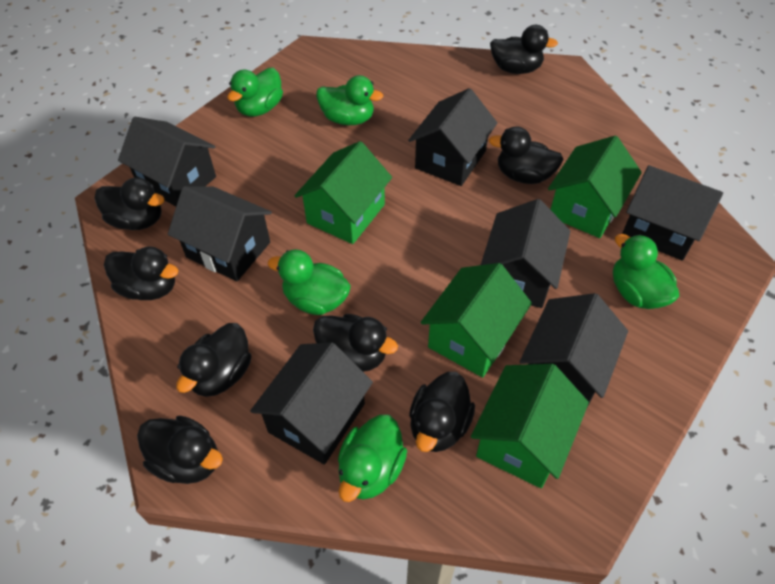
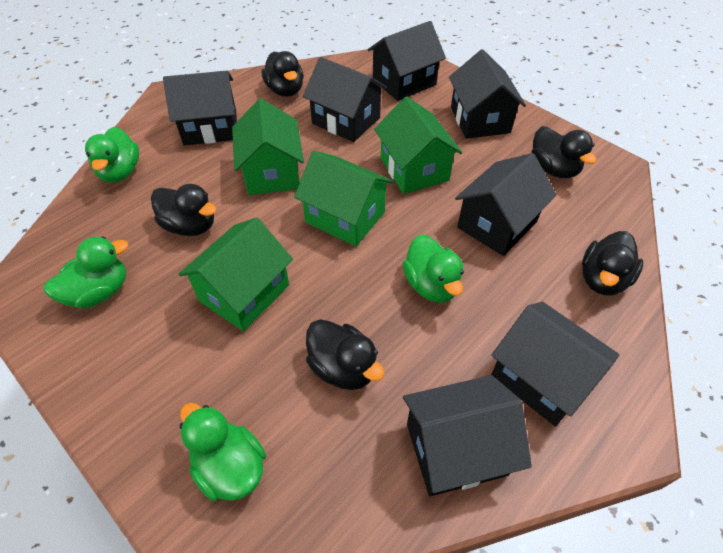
black duck: 8 -> 5
green duck: 5 -> 4

